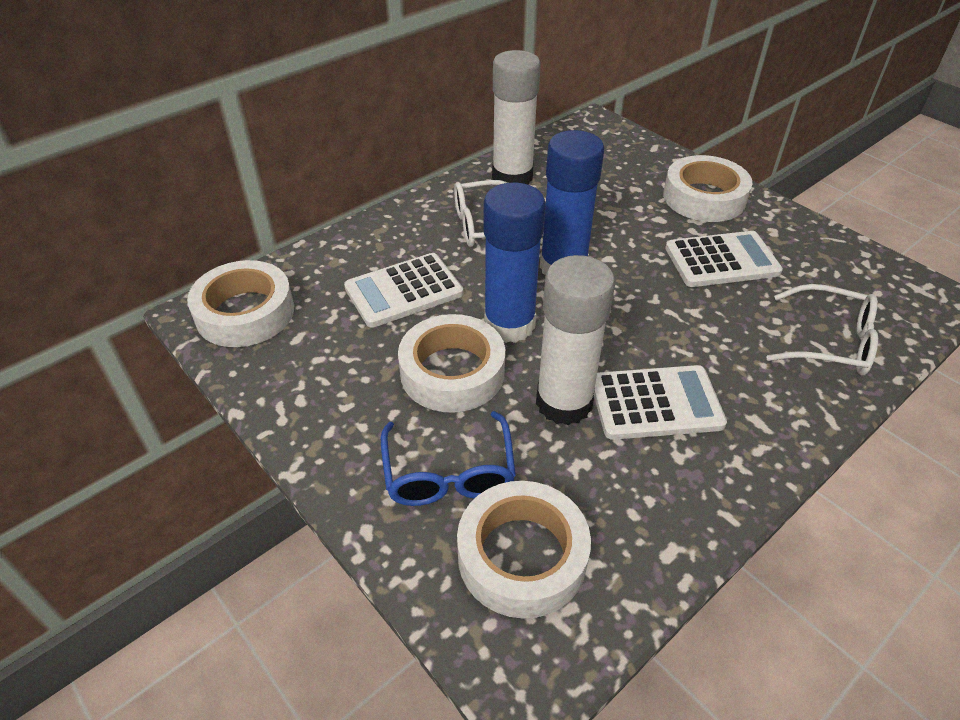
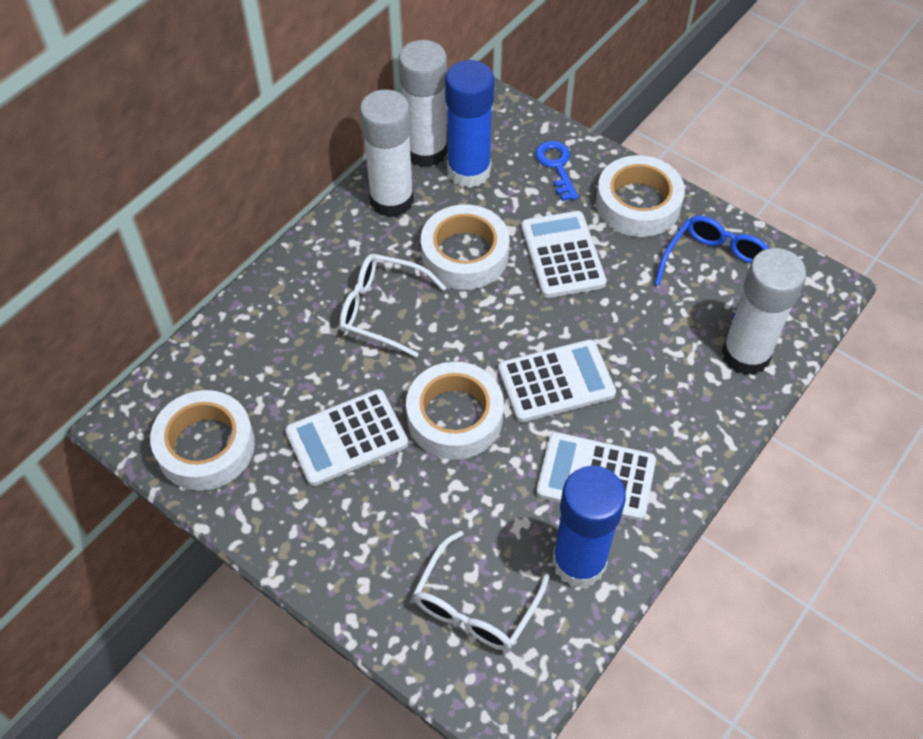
blue key: 0 -> 1
white calculator: 3 -> 4
white glue stick: 2 -> 3

